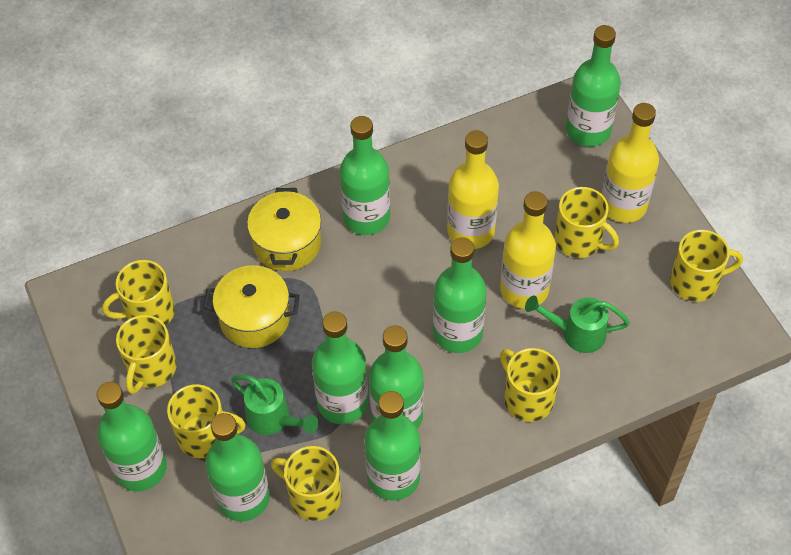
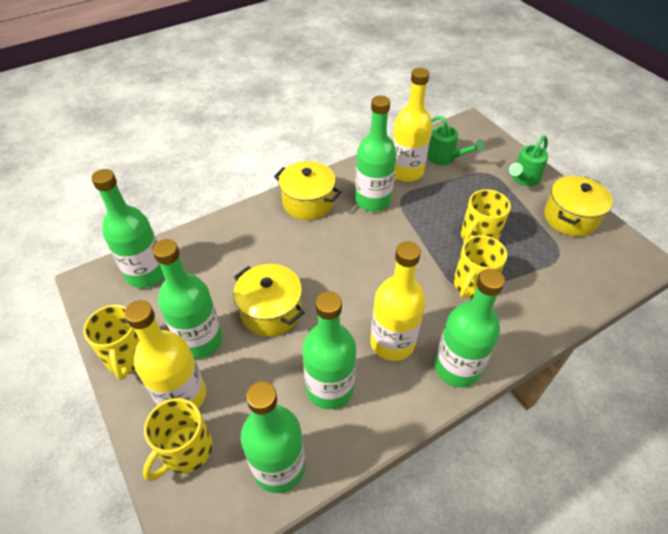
green bottle: 8 -> 6
yellow mug: 7 -> 4
yellow pot: 2 -> 3

